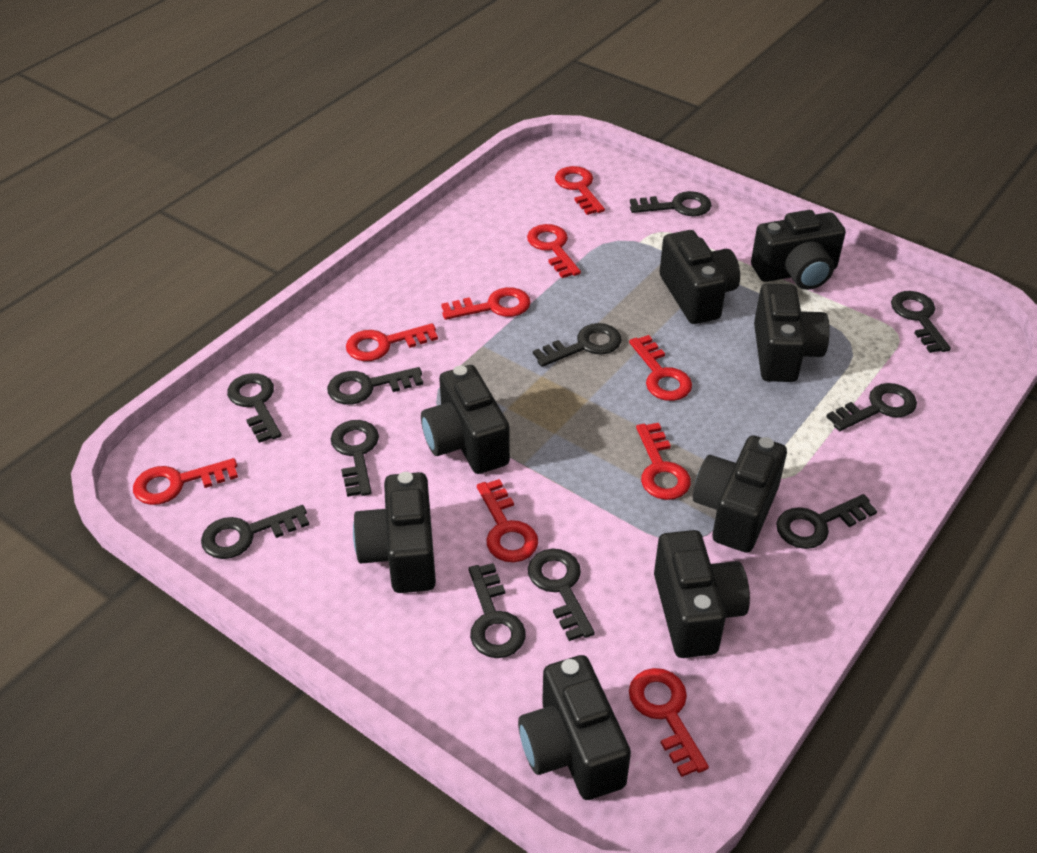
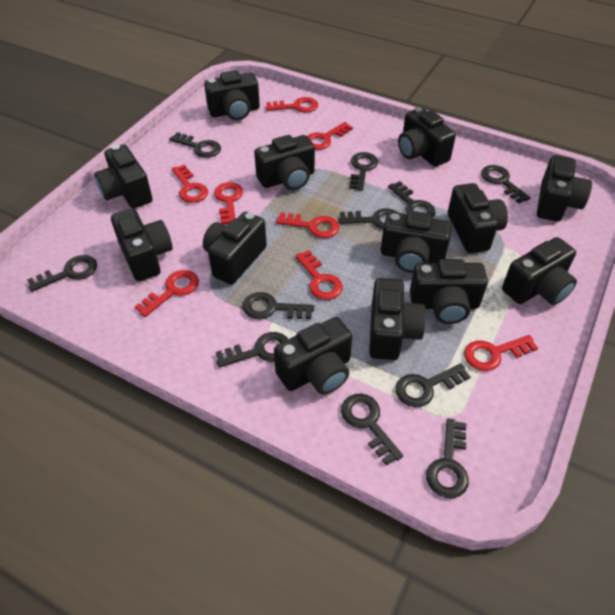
black camera: 8 -> 13
red key: 9 -> 8

